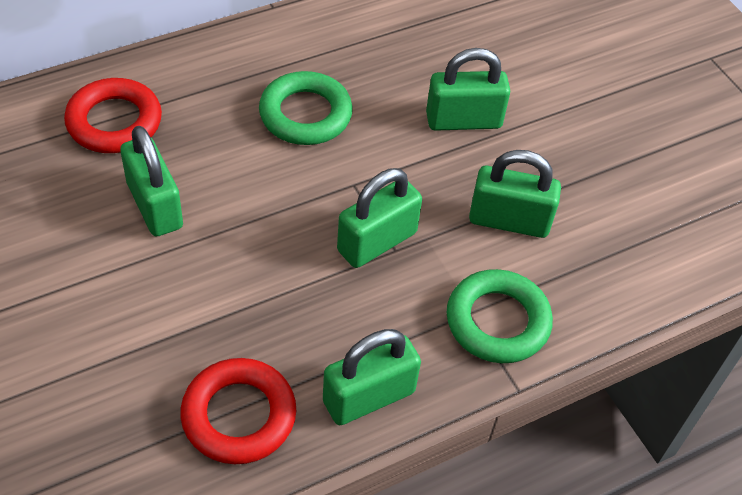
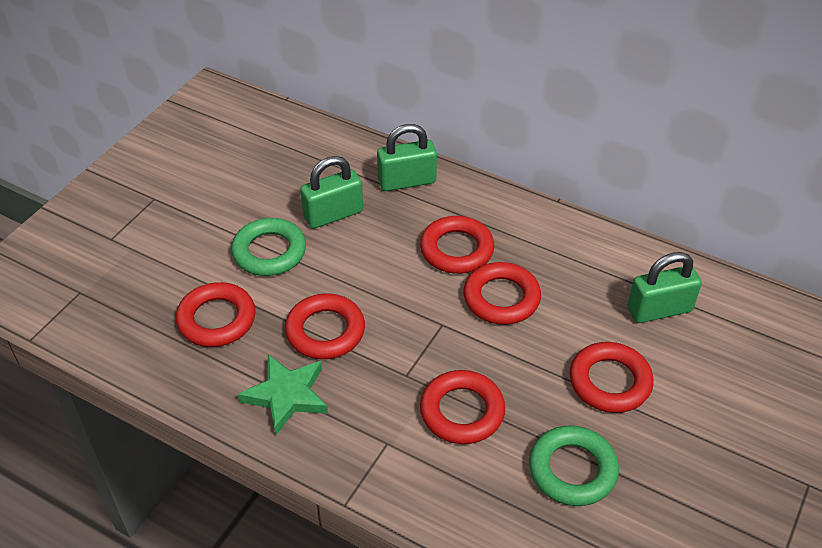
green padlock: 5 -> 3
green star: 0 -> 1
red ring: 2 -> 6

